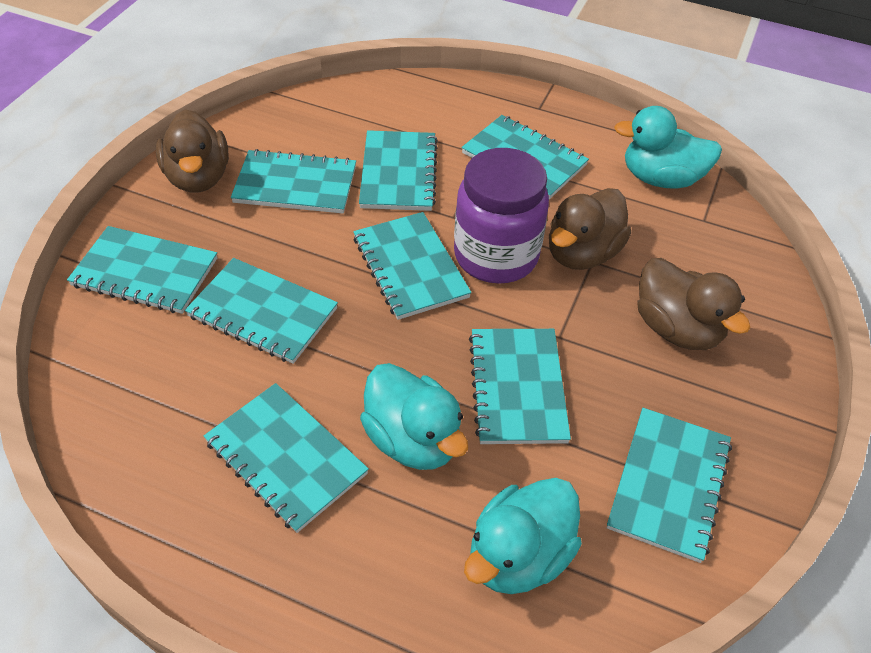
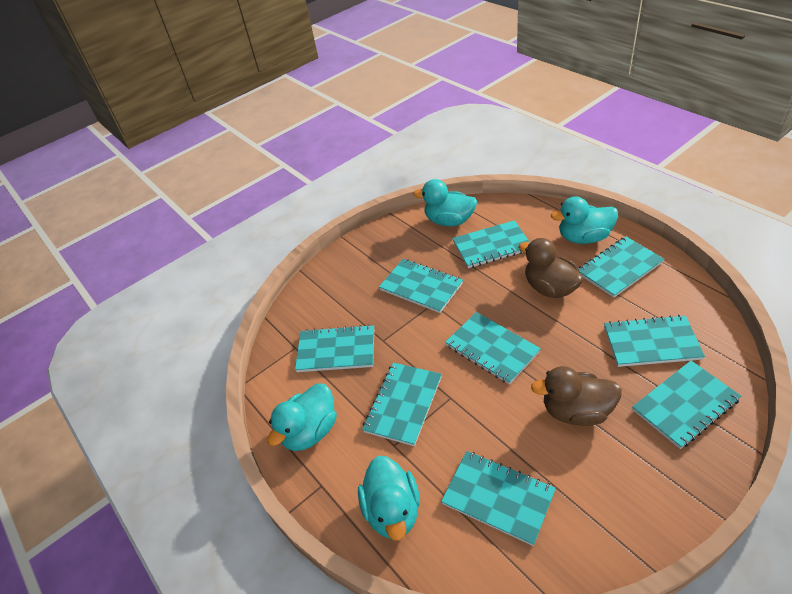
brown duck: 3 -> 2
purple jar: 1 -> 0
turquoise duck: 3 -> 4

